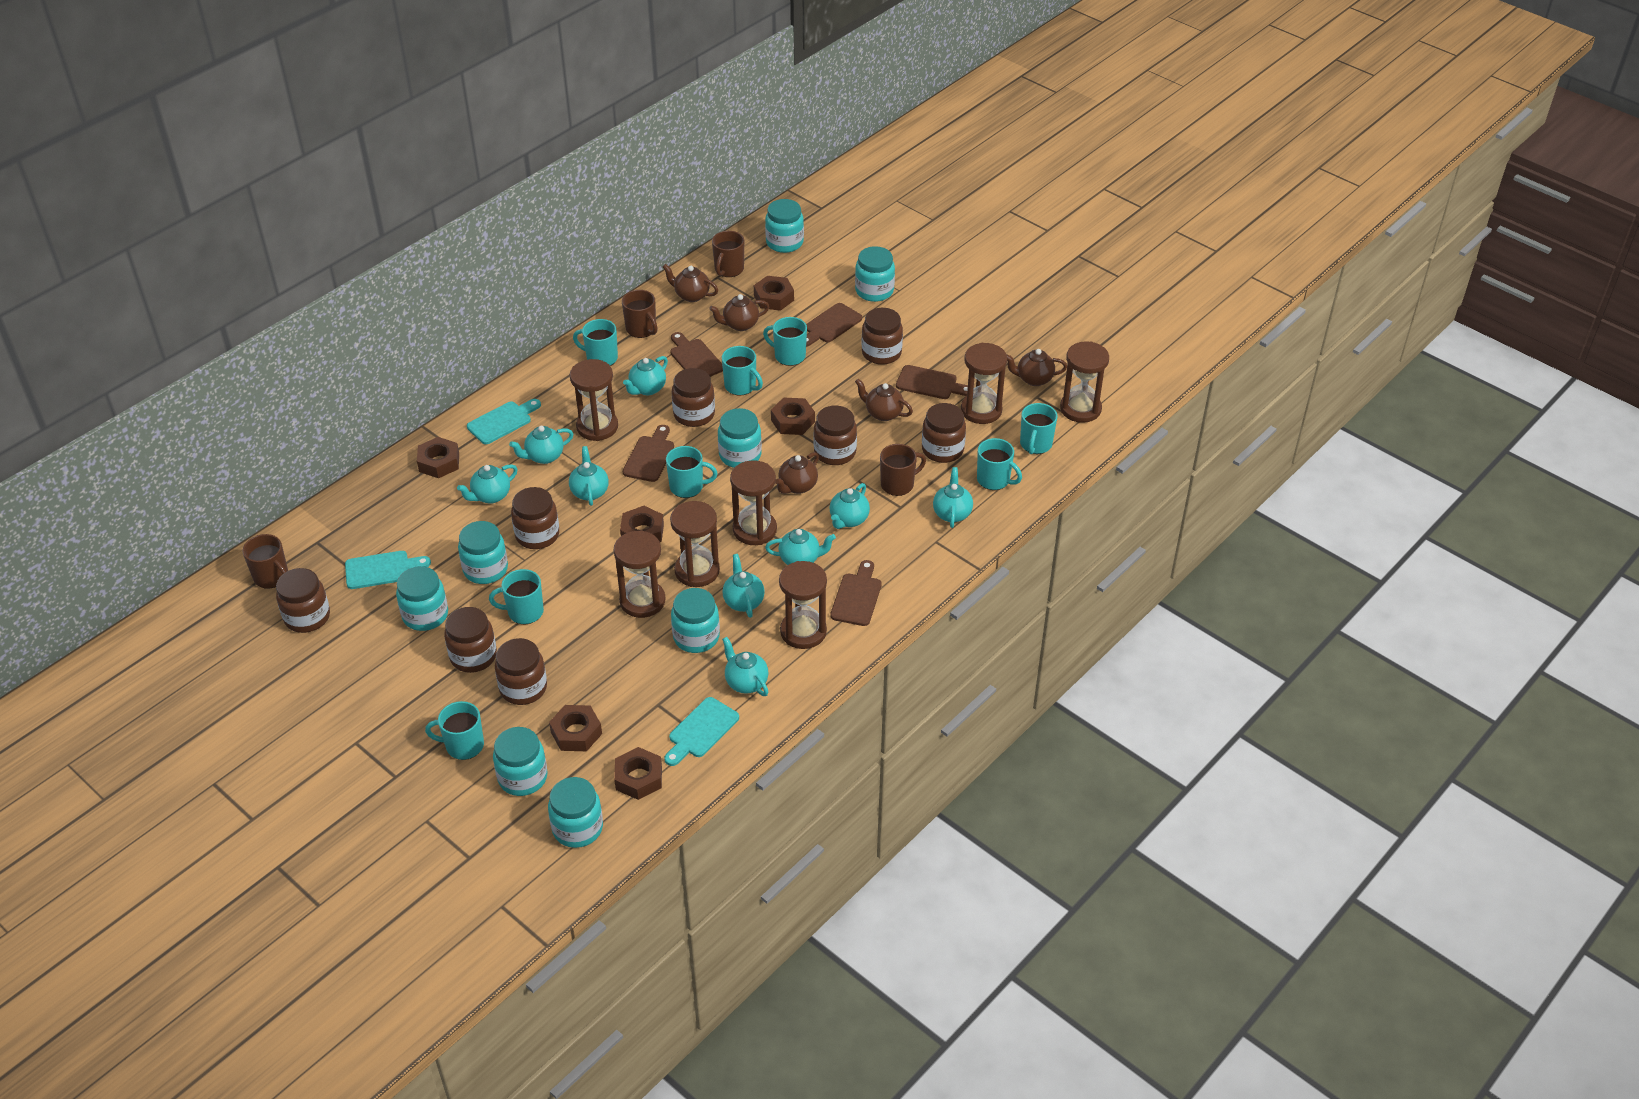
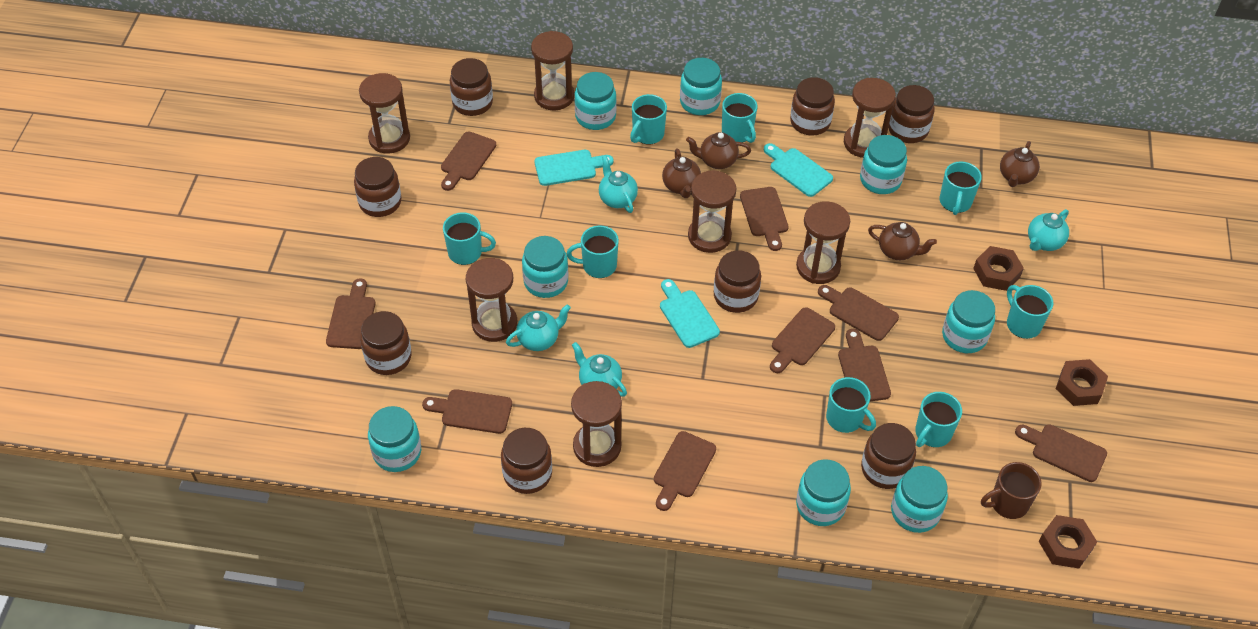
brown cutting board: 5 -> 9
brown mug: 4 -> 1
brown nut: 6 -> 3
brown teapot: 5 -> 4
turquoise teapot: 9 -> 4

